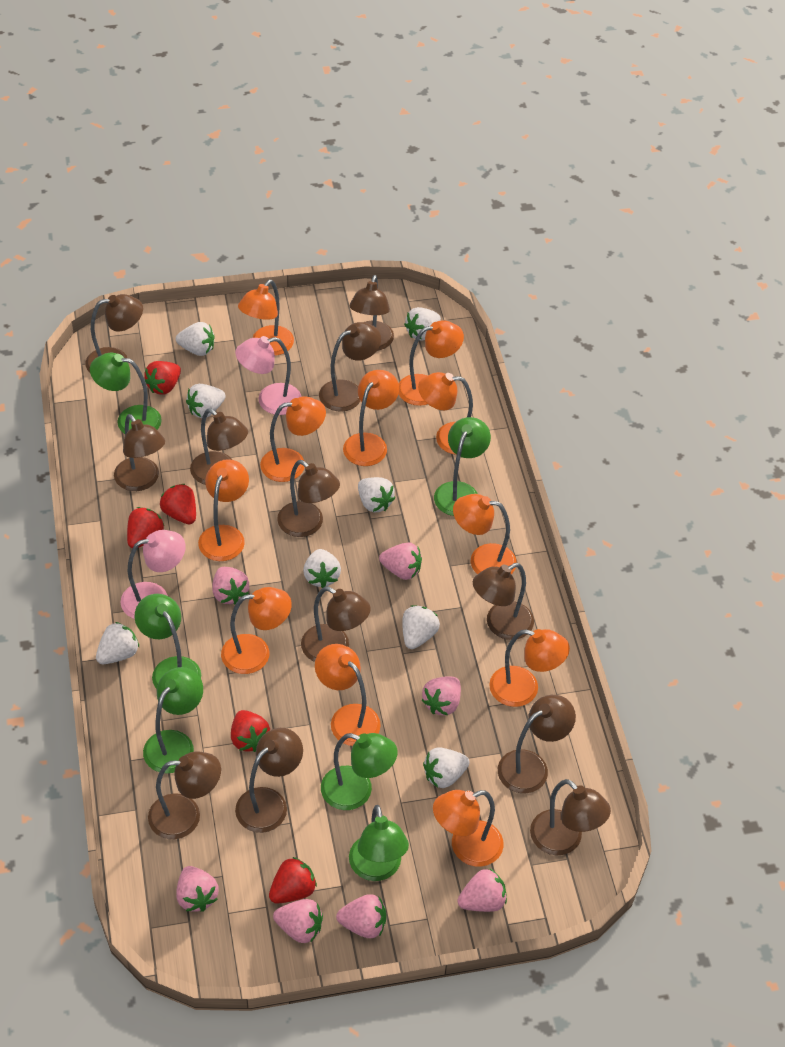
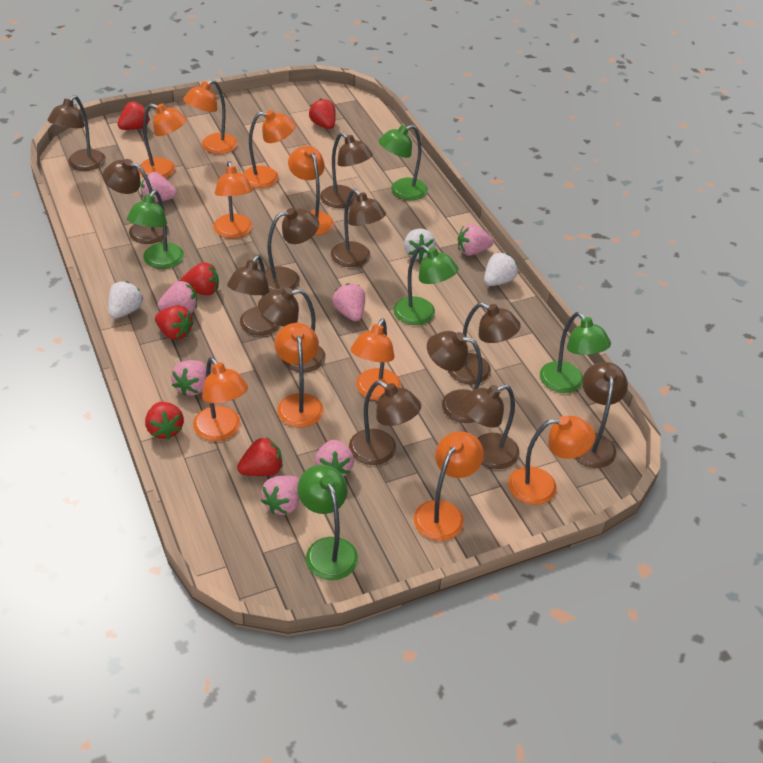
green lamp: 6 -> 5
orange lamp: 11 -> 10
pink lamp: 2 -> 0
red strawberry: 5 -> 6
white strawberry: 8 -> 3

